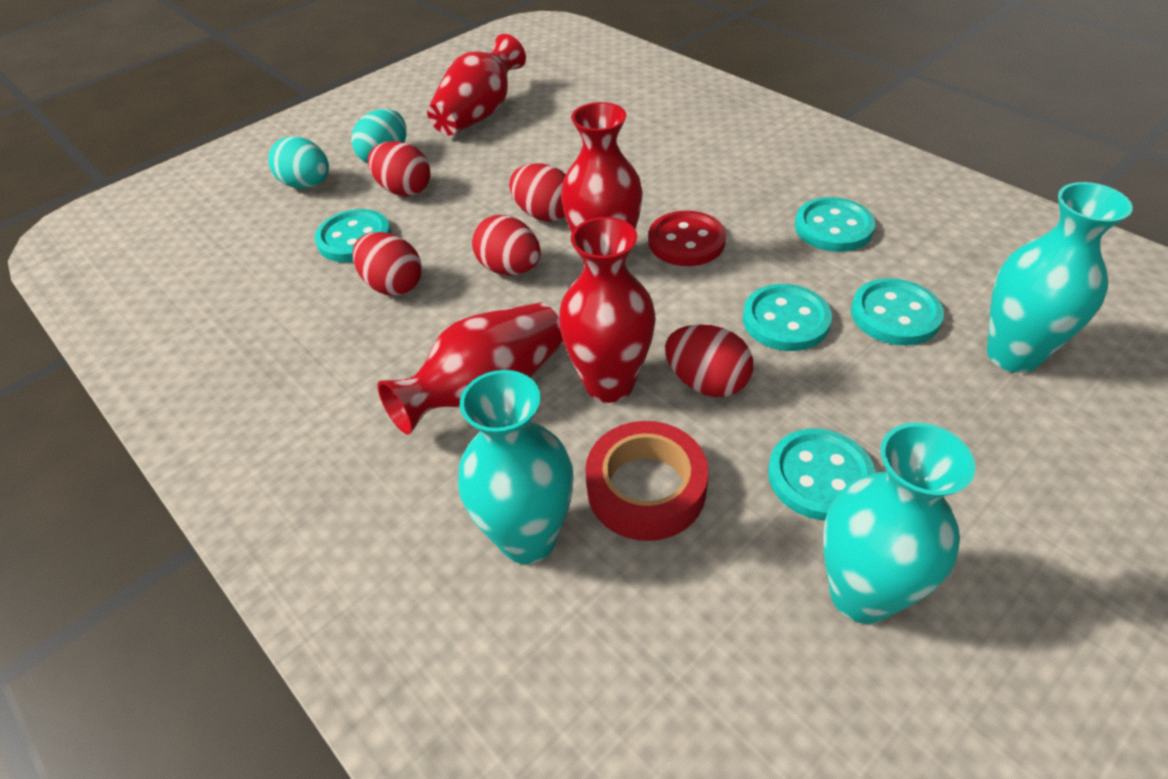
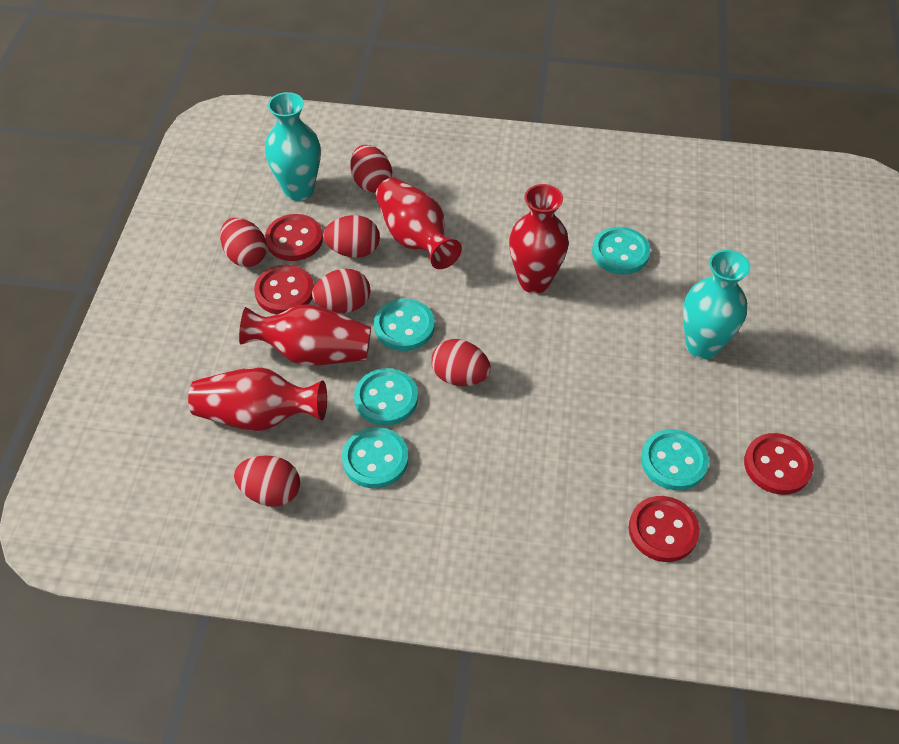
red button: 1 -> 4
red egg: 5 -> 6
red tape: 1 -> 0
turquoise egg: 2 -> 0
turquoise vase: 3 -> 2

